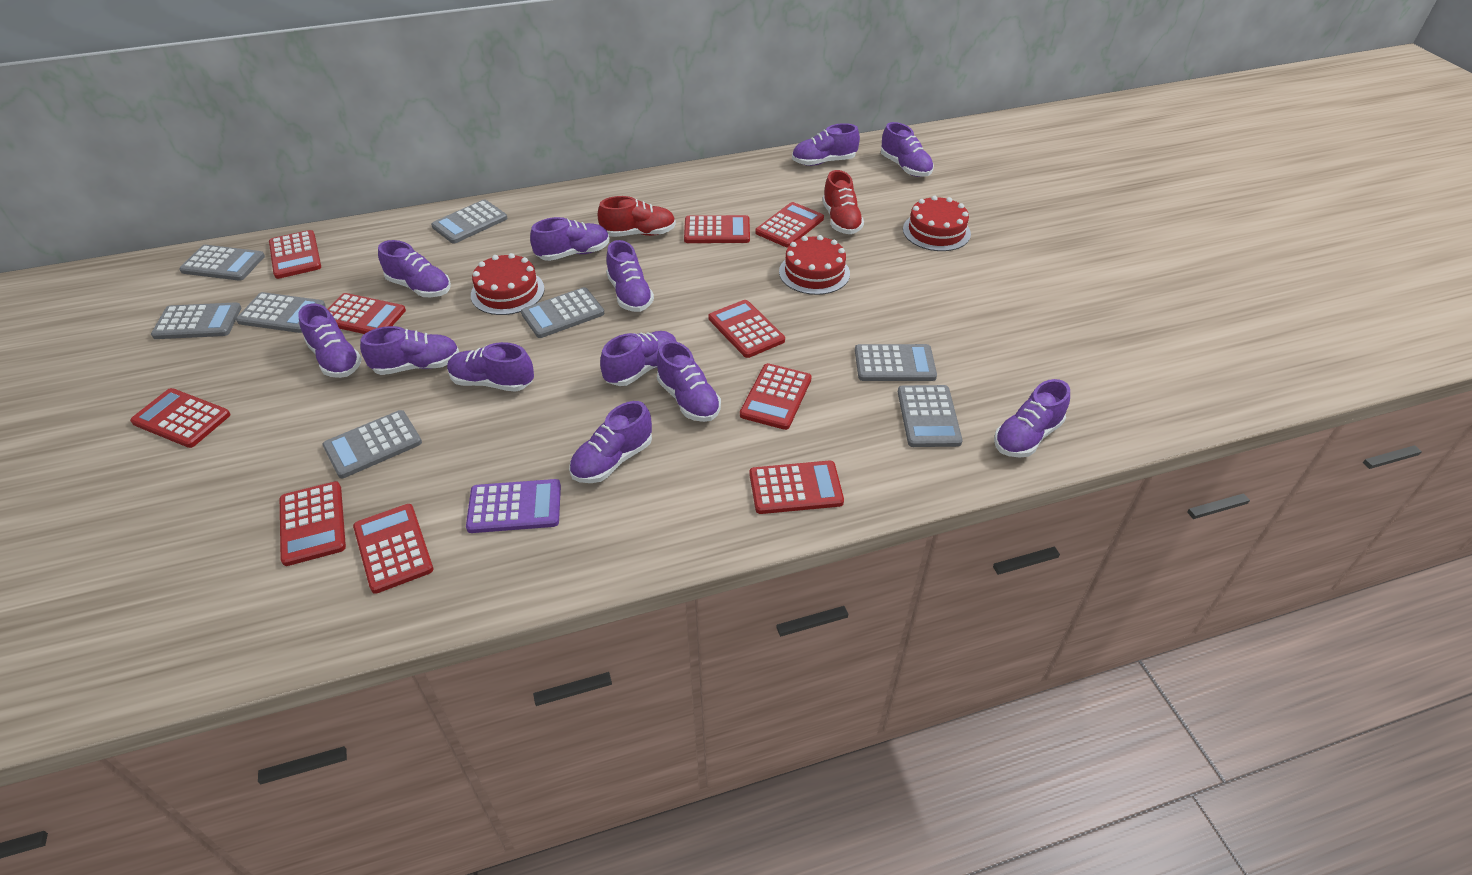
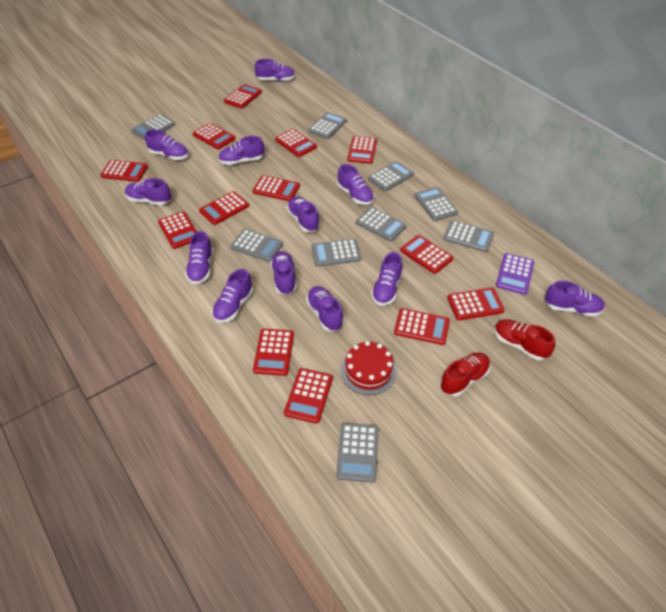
grey calculator: 8 -> 9
red cake: 3 -> 1
red calculator: 10 -> 13

